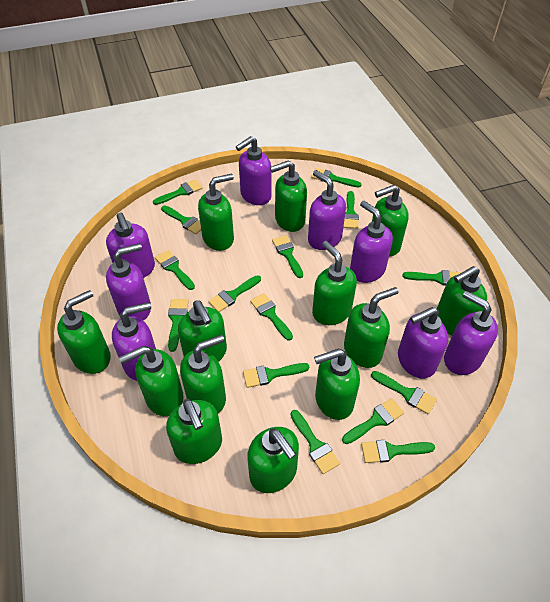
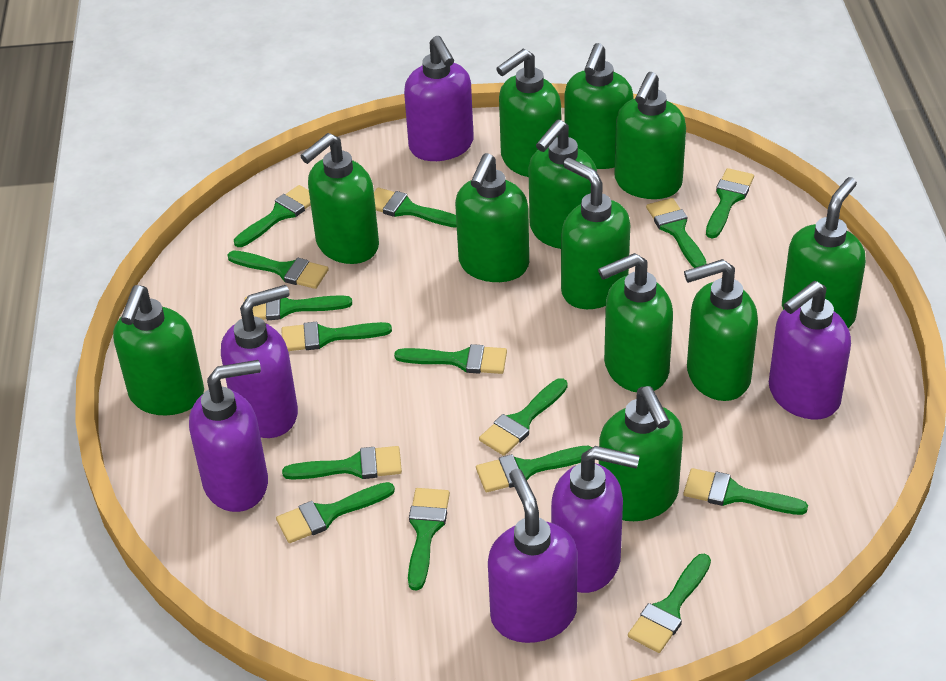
green soap dispenser: 13 -> 12
purple soap dispenser: 8 -> 6

